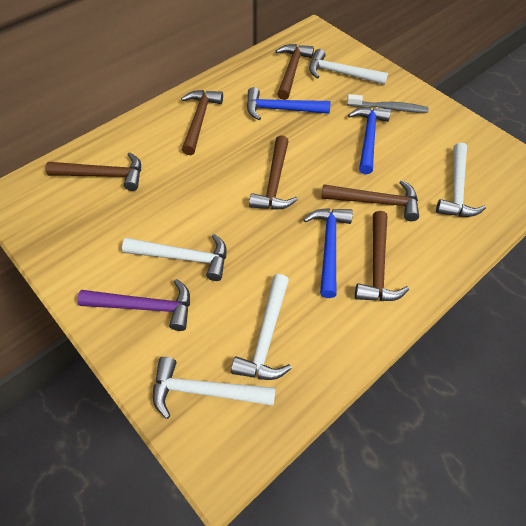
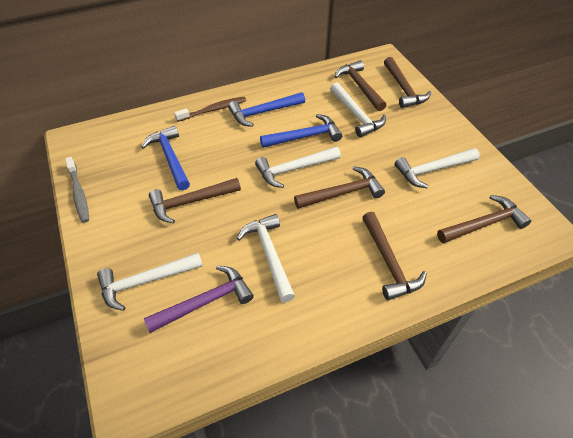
brown toothbrush: 0 -> 1

